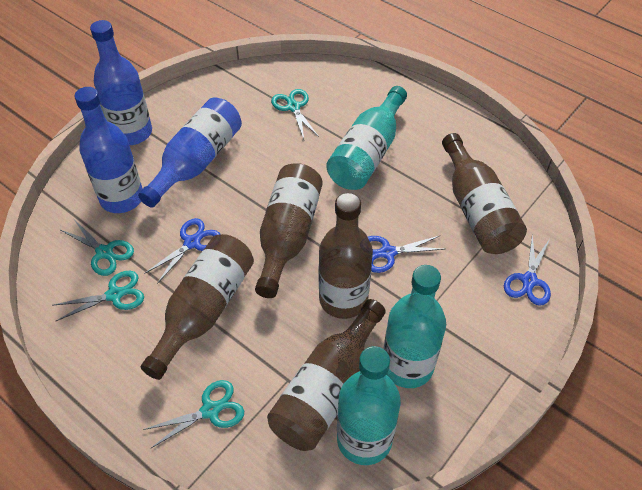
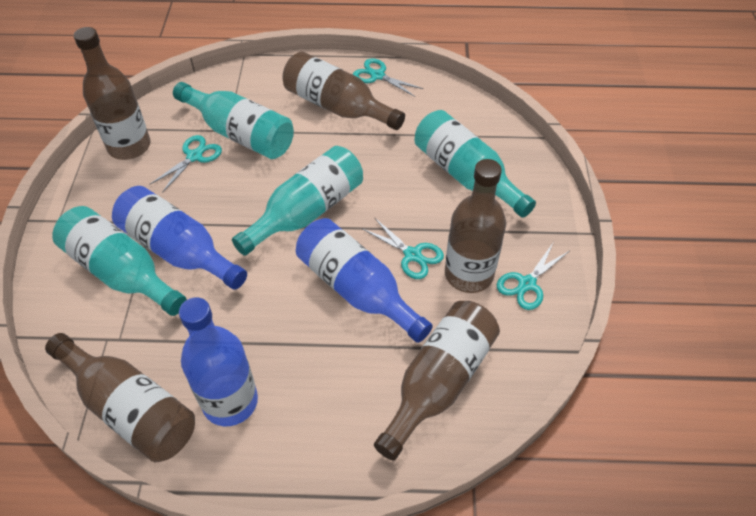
blue scissors: 3 -> 0
turquoise bottle: 3 -> 4

